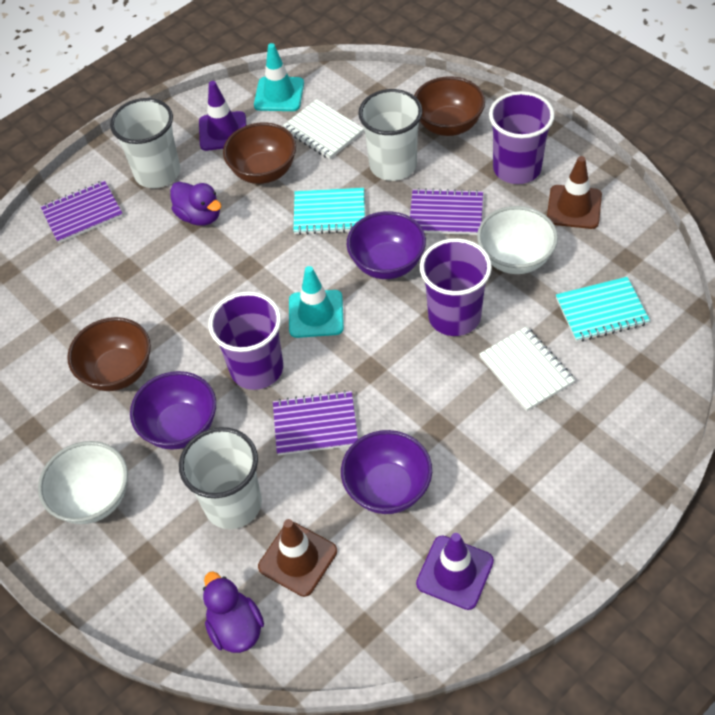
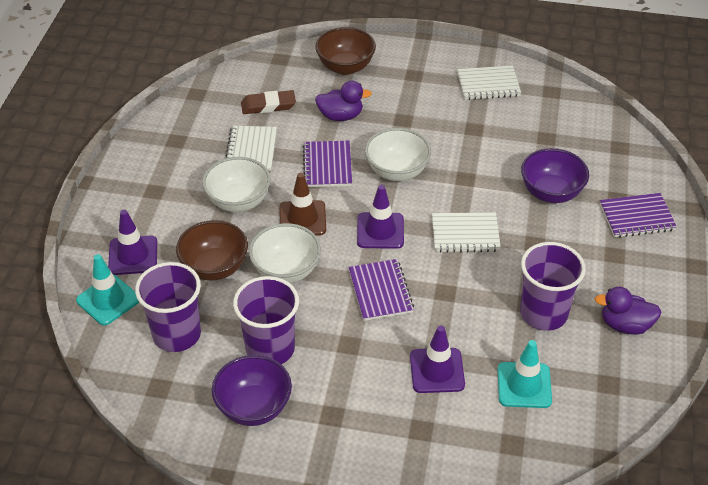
brown bowl: 3 -> 2
brown eraser: 0 -> 1
brown traffic cone: 2 -> 1
purple bowl: 3 -> 2
purple traffic cone: 2 -> 3
turquoise notebook: 2 -> 0
white bowl: 2 -> 3
white cup: 3 -> 0
white notebook: 2 -> 3

